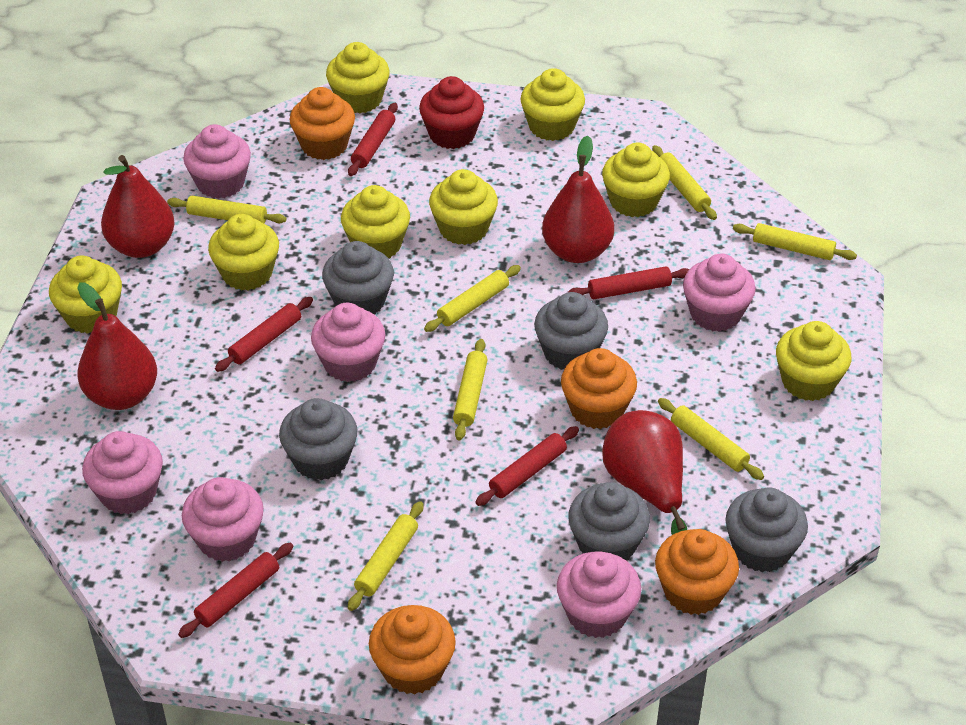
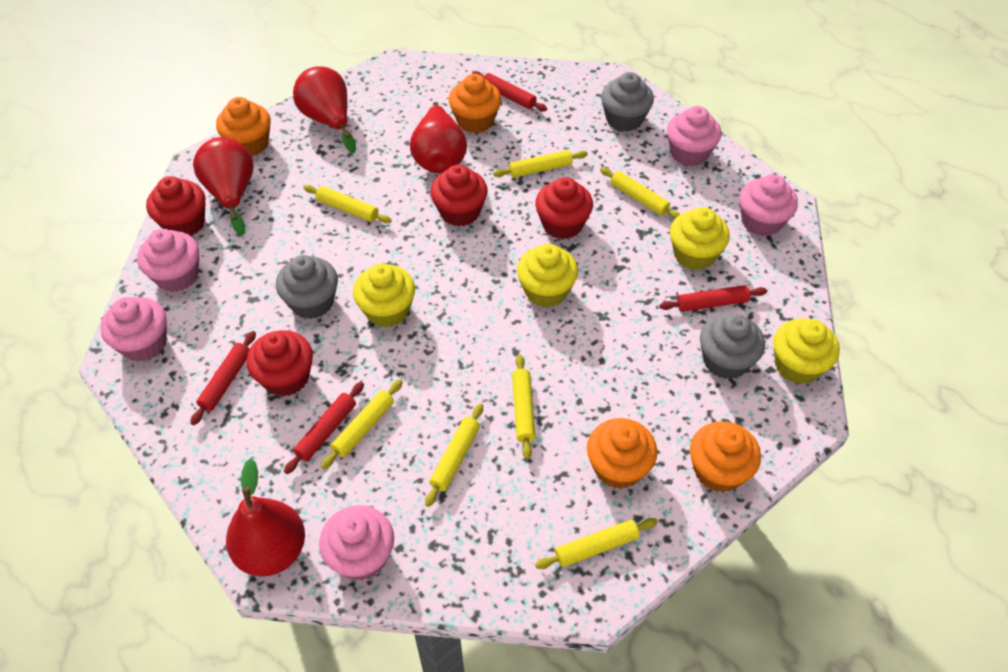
grey cupcake: 5 -> 3
pink cupcake: 6 -> 5
red cupcake: 1 -> 4
red rolling pin: 5 -> 4
yellow cupcake: 8 -> 4

